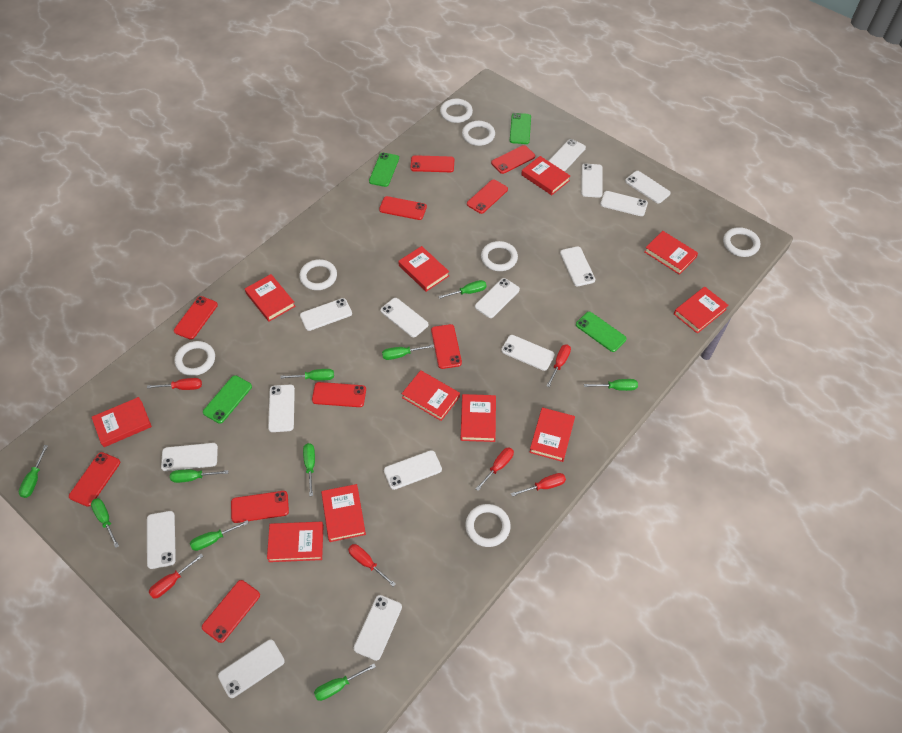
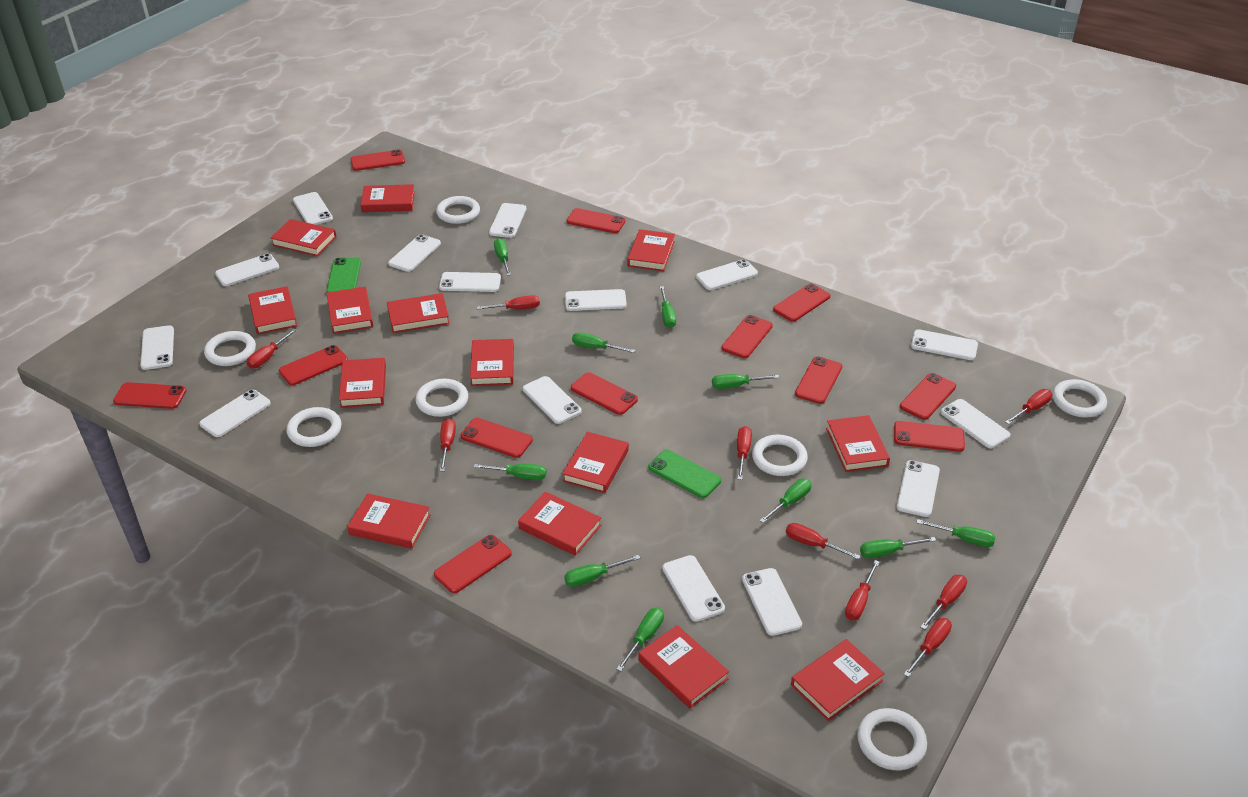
green phone: 4 -> 2
red book: 11 -> 14
red phone: 10 -> 12
red screwdriver: 6 -> 9

